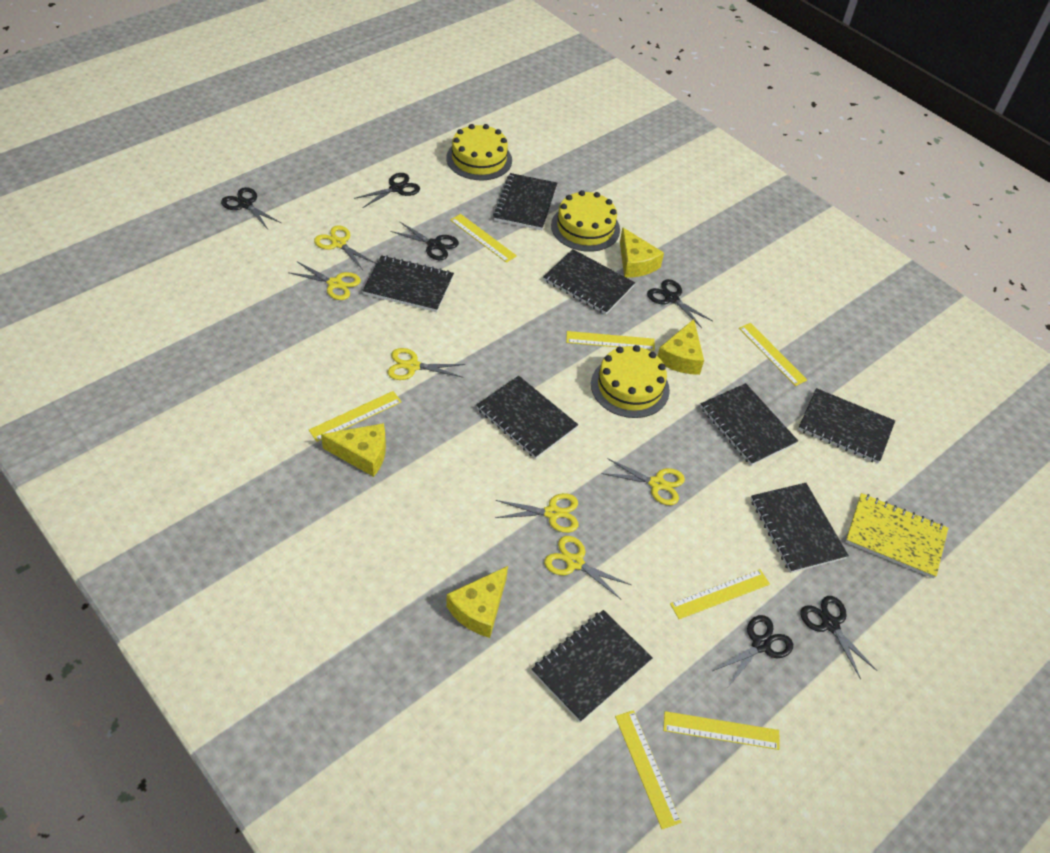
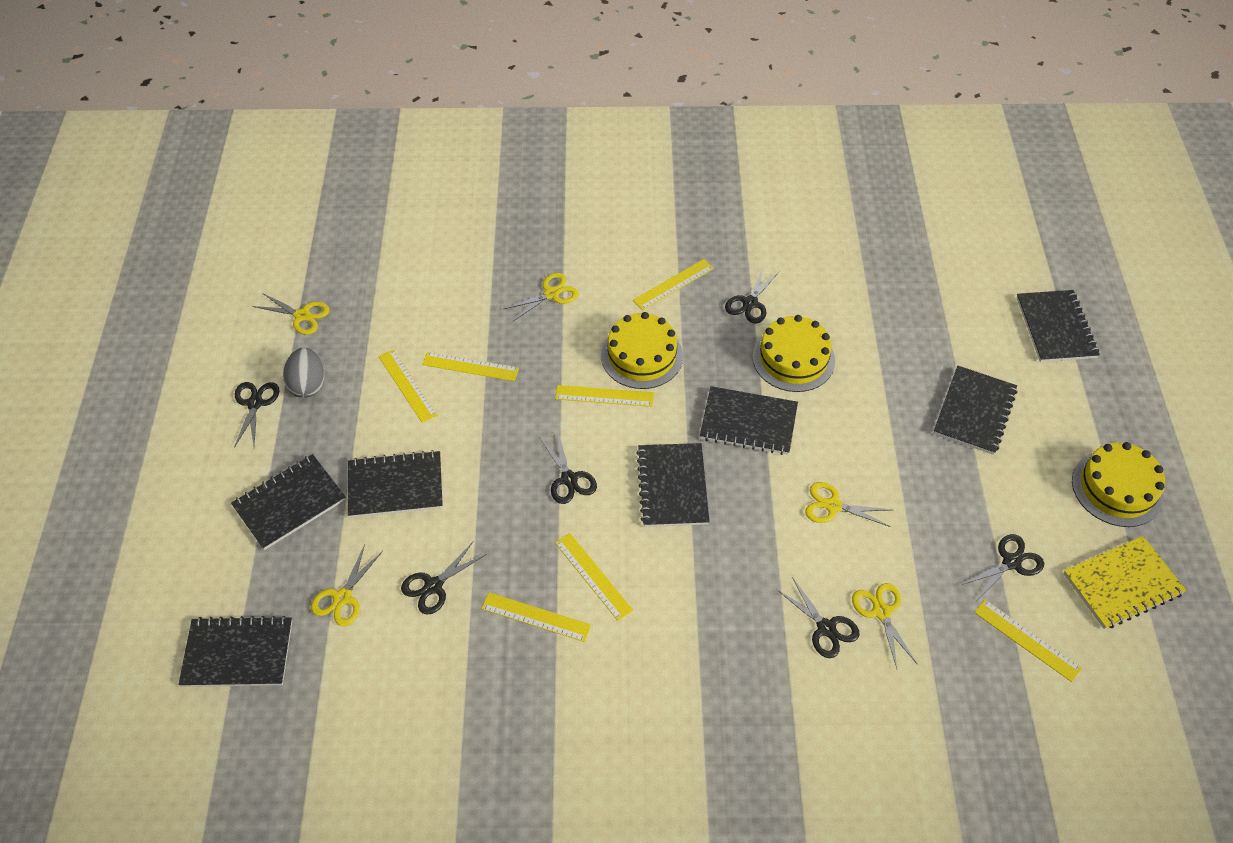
black notebook: 8 -> 7
grey egg: 0 -> 1
yellow cheese: 4 -> 0
yellow scissors: 6 -> 5

